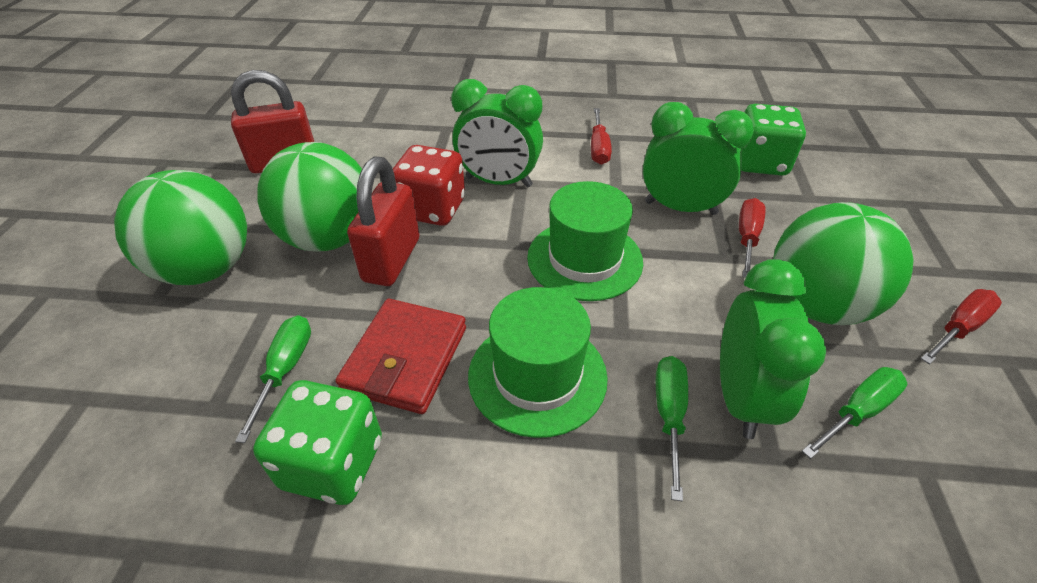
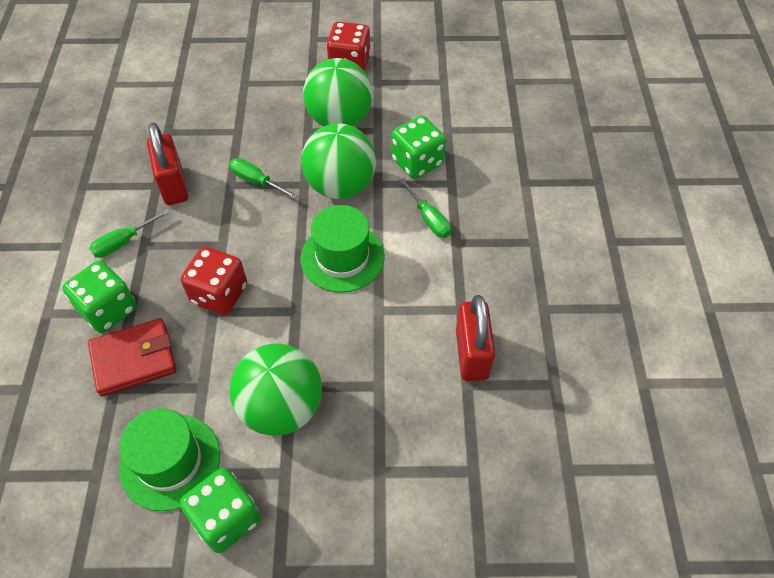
green clock: 3 -> 0
green dice: 2 -> 3
red dice: 1 -> 2
red screwdriver: 3 -> 0

